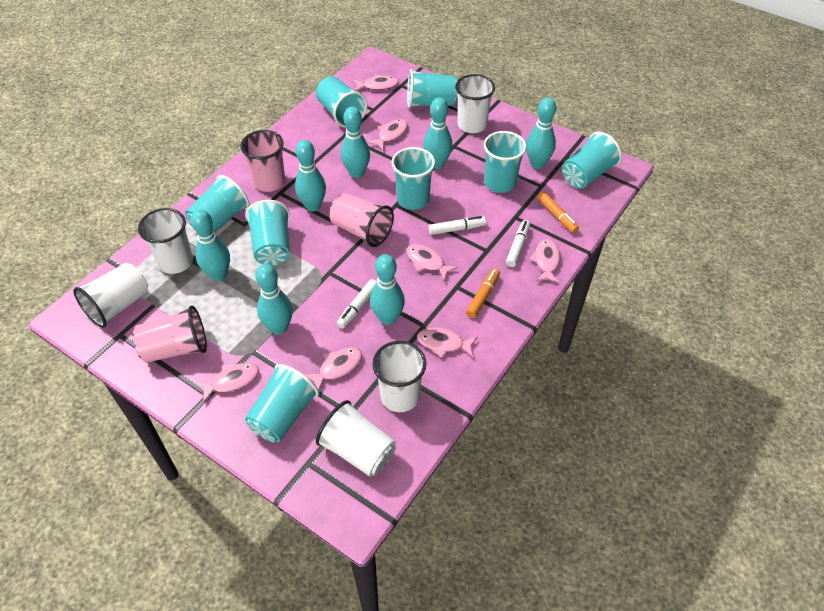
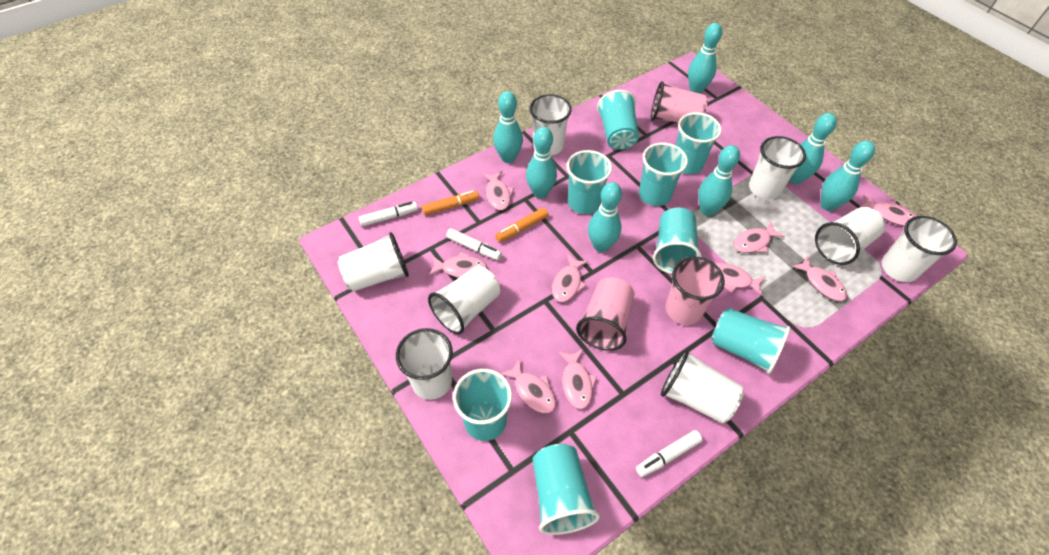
pink fish: 7 -> 9
white cup: 5 -> 8

